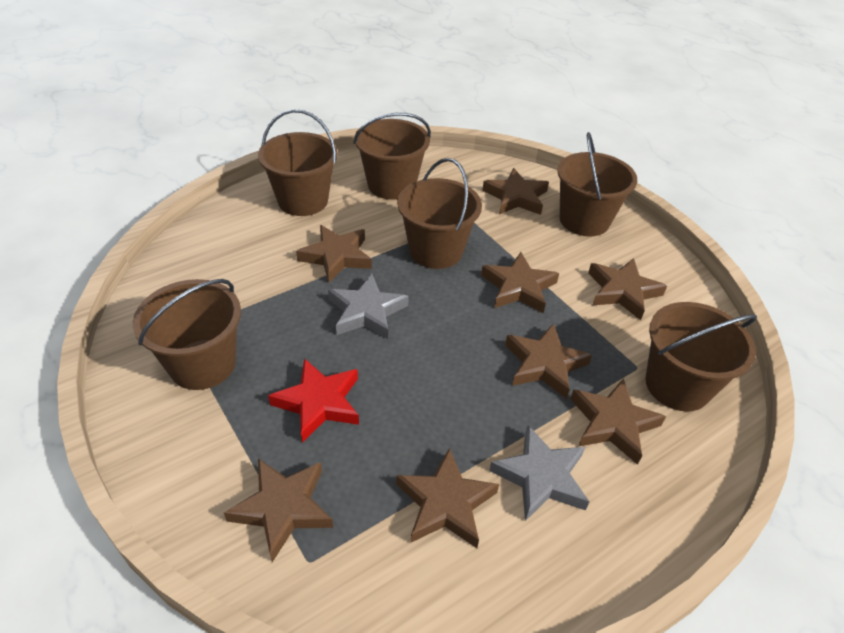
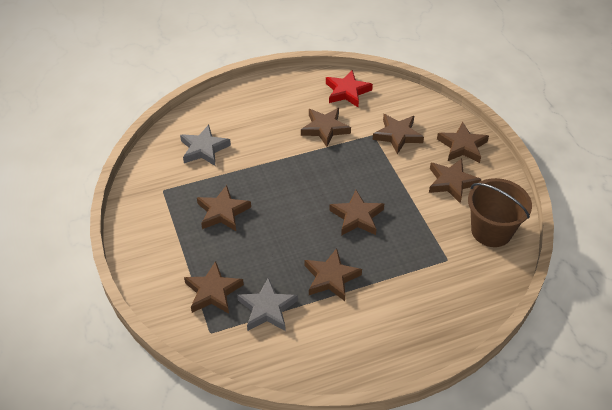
brown bucket: 6 -> 1

